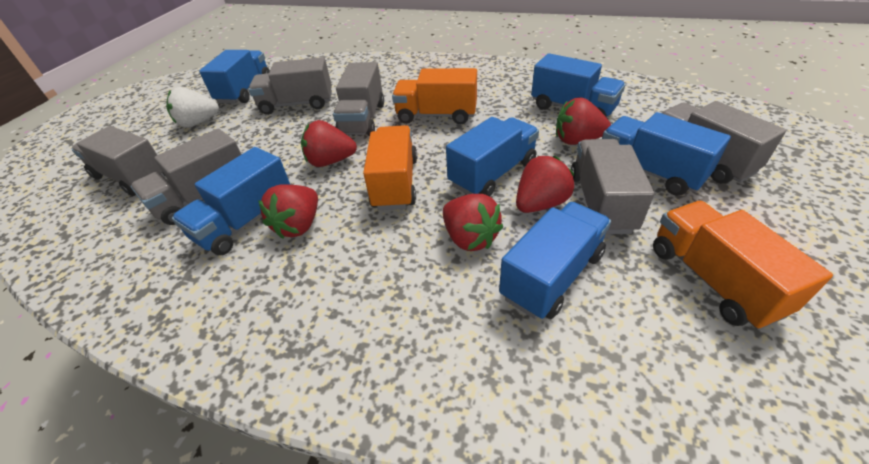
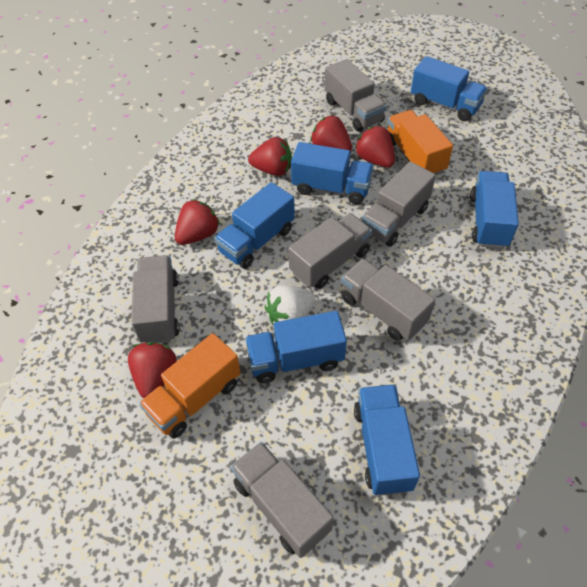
orange truck: 3 -> 2

